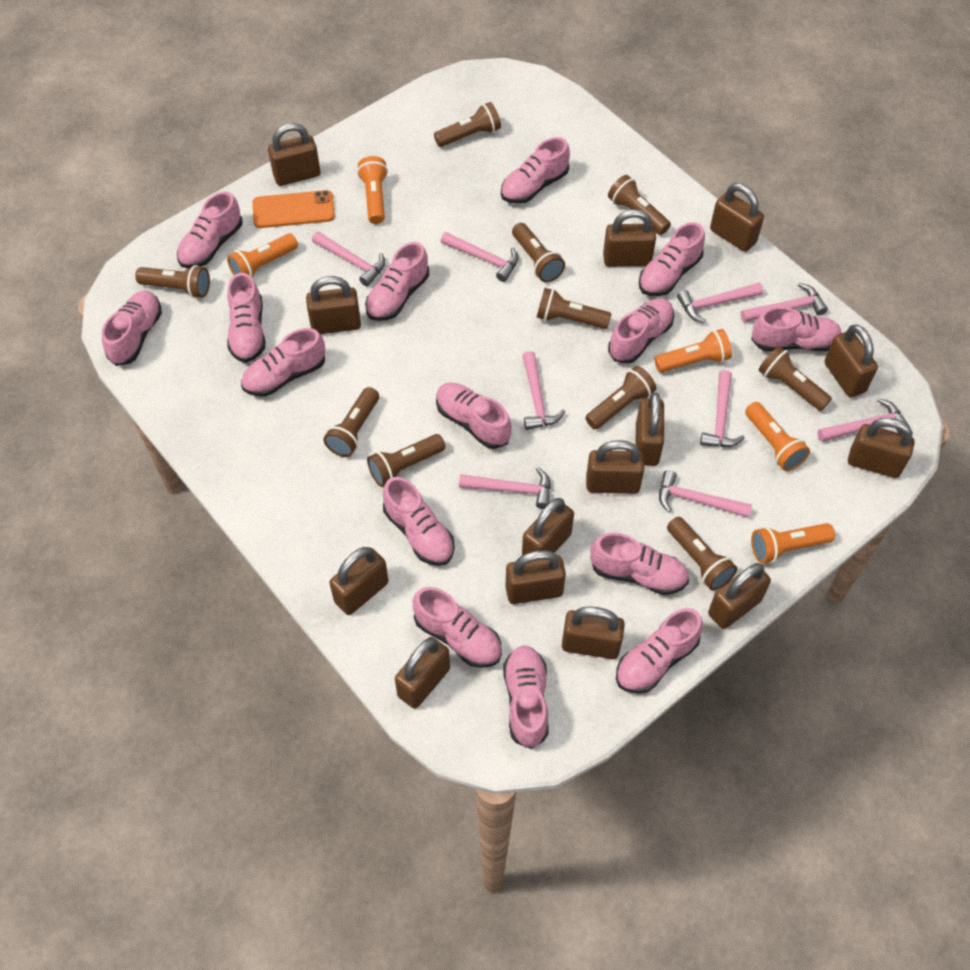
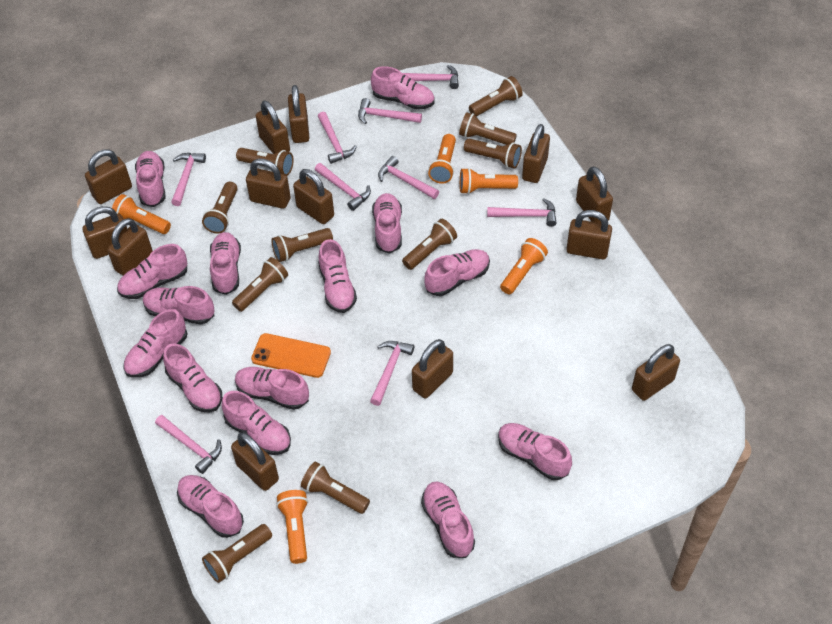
brown padlock: 14 -> 13

